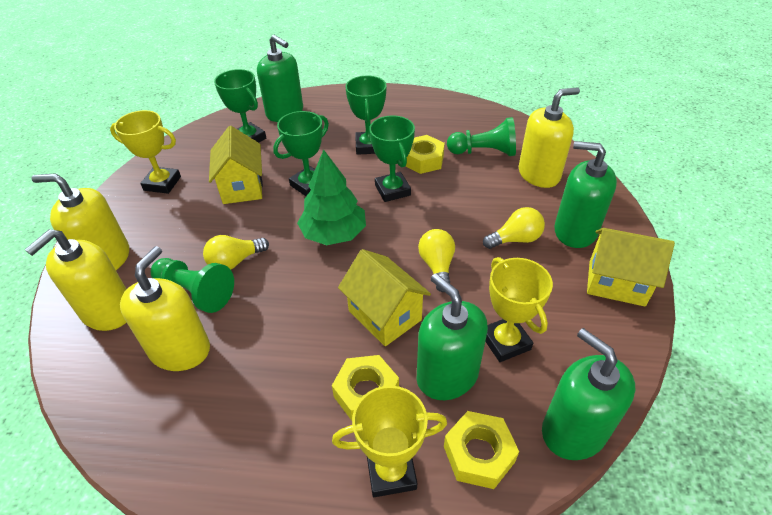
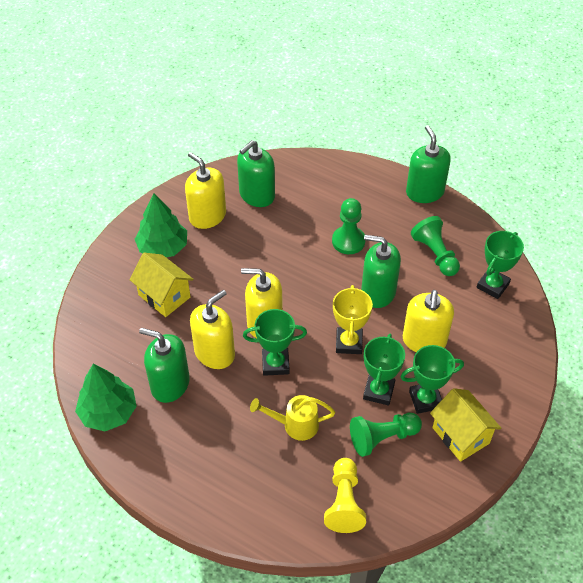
green pawn: 2 -> 3
green tree: 1 -> 2
yellow house: 3 -> 2
yellow light bulb: 3 -> 0
yellow nut: 3 -> 0
yellow pawn: 0 -> 1
yellow trophy: 3 -> 1
yellow watering can: 0 -> 1

